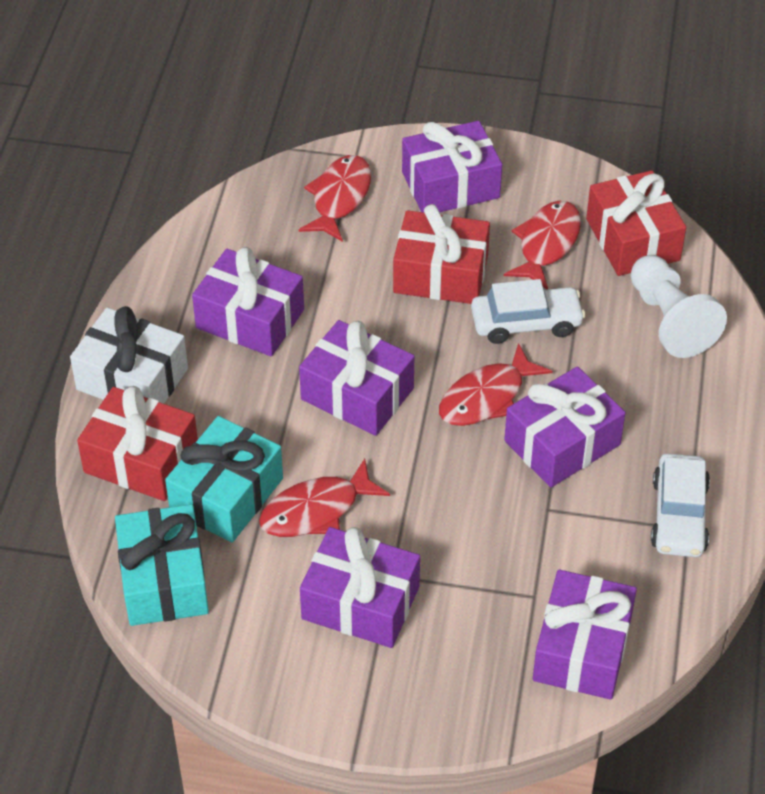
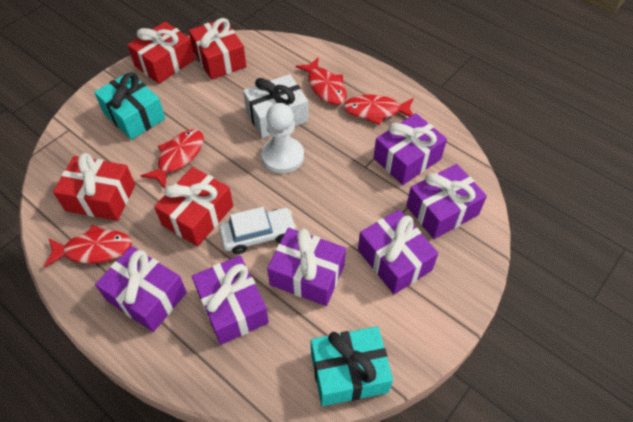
red gift: 3 -> 4
white car: 2 -> 1

